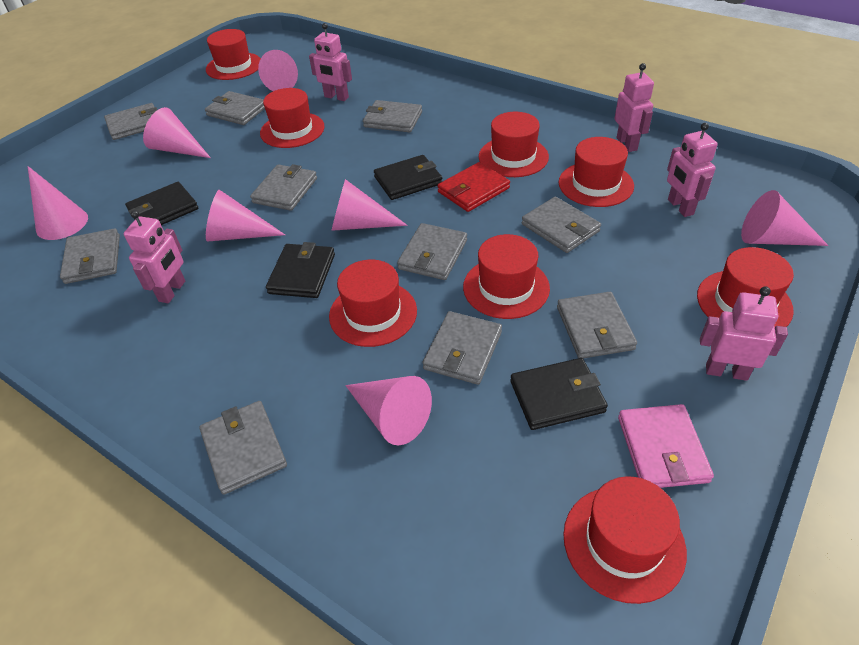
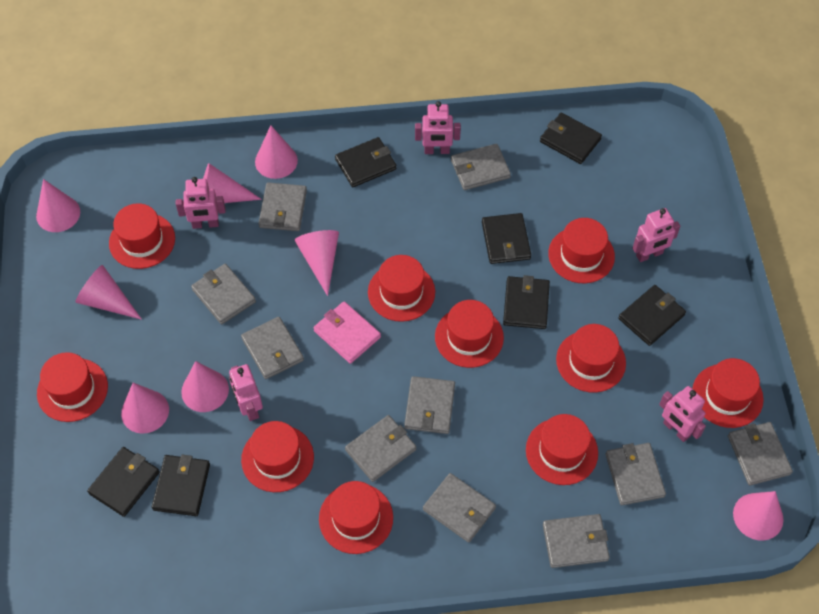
black wallet: 4 -> 7
pink cone: 7 -> 8
red hat: 8 -> 10
red wallet: 1 -> 0

